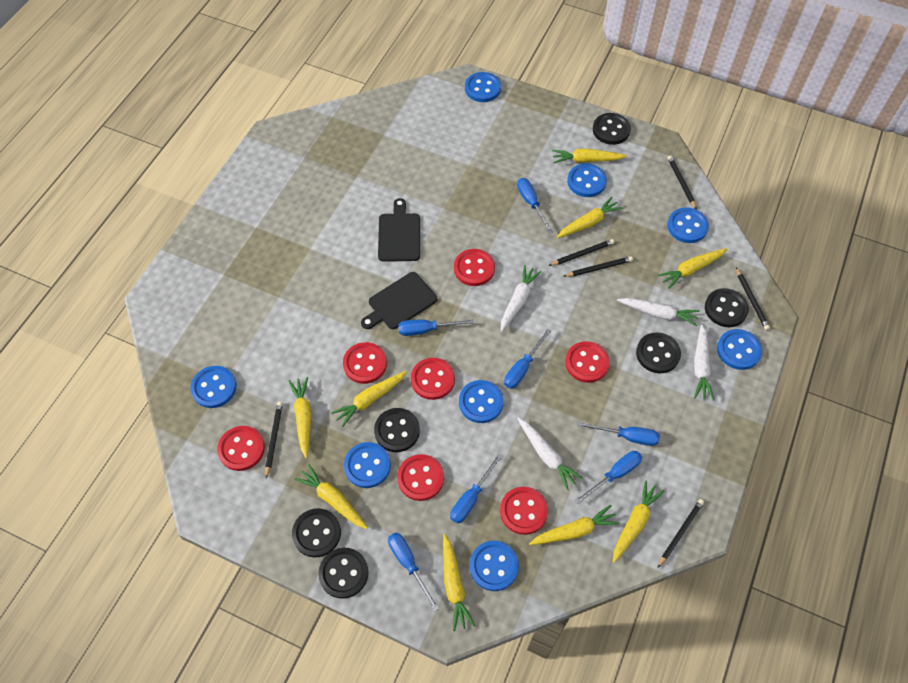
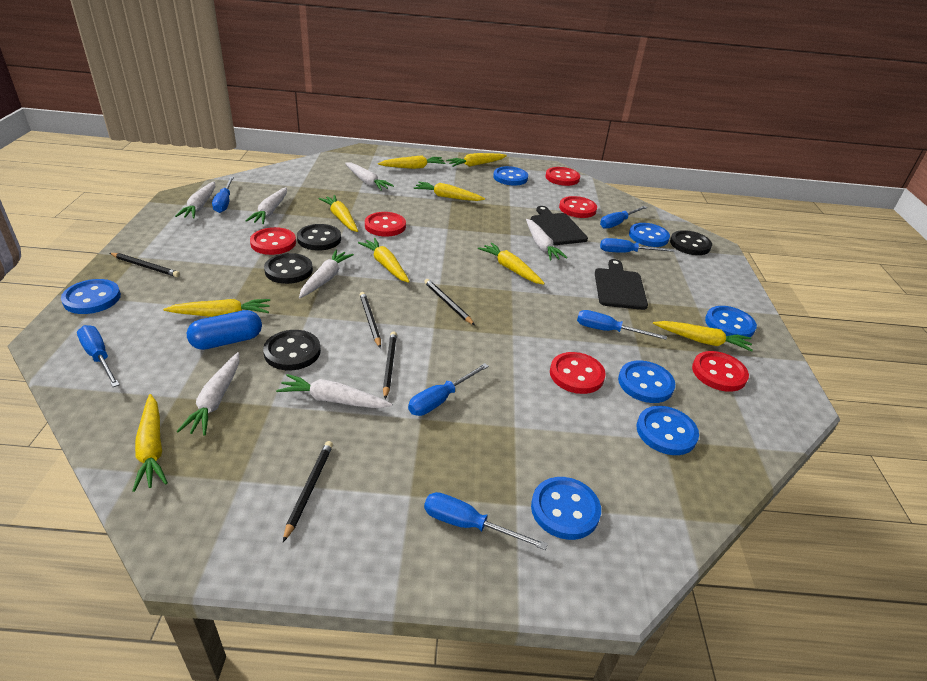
black button: 6 -> 4
black pencil: 6 -> 5
blue button: 8 -> 7
blue capsule: 0 -> 1
red button: 7 -> 6
white carrot: 4 -> 7

